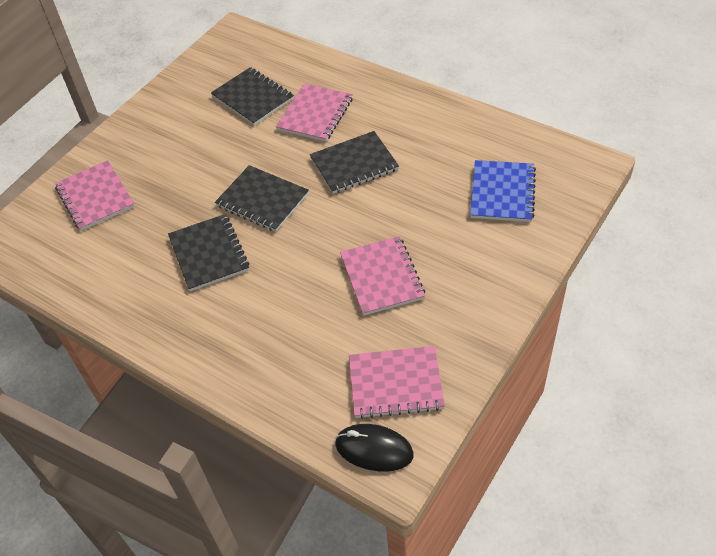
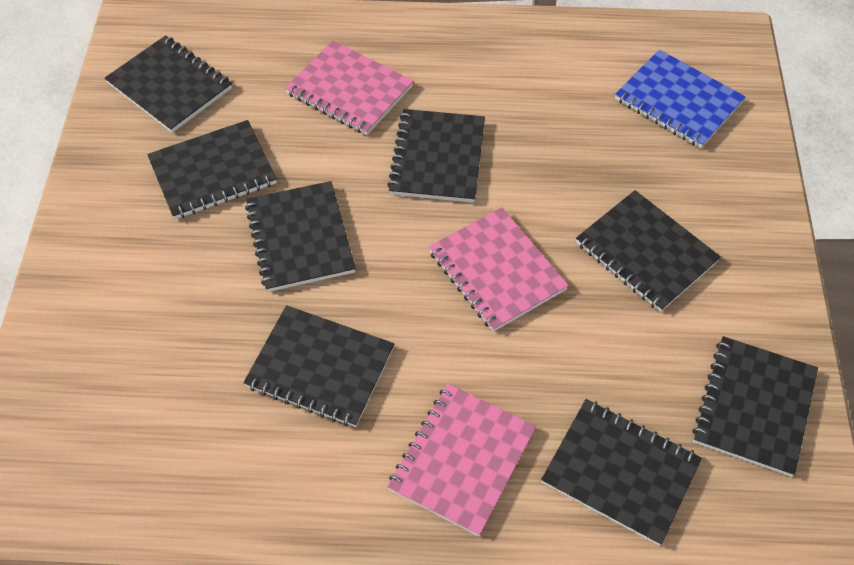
black mouse: 1 -> 0
black notebook: 4 -> 8
pink notebook: 4 -> 3

